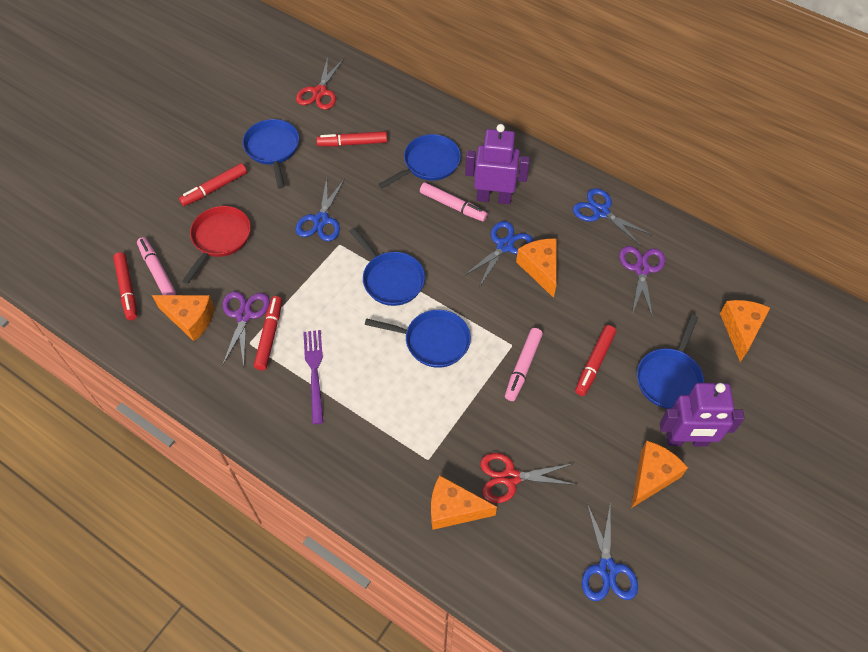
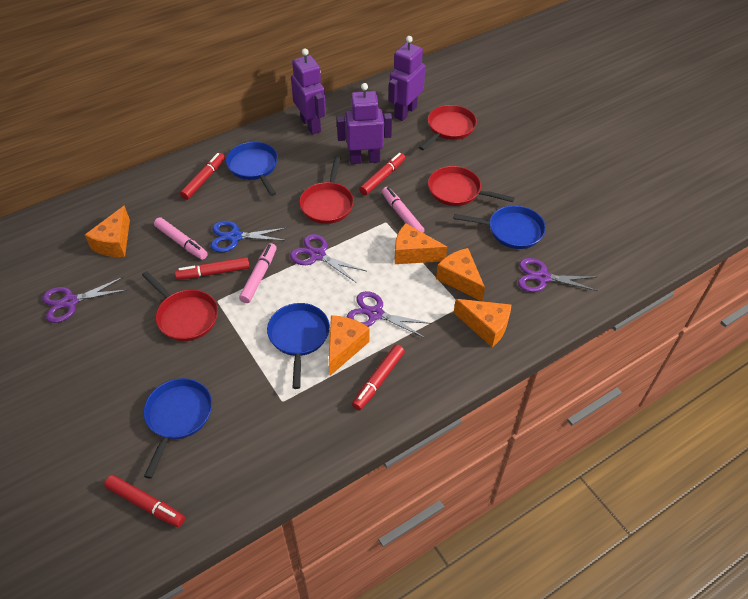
blue pan: 5 -> 4
blue scissors: 4 -> 1
purple fork: 1 -> 0
purple robot: 2 -> 3
purple scissors: 2 -> 4
red pan: 1 -> 4
red scissors: 2 -> 0

